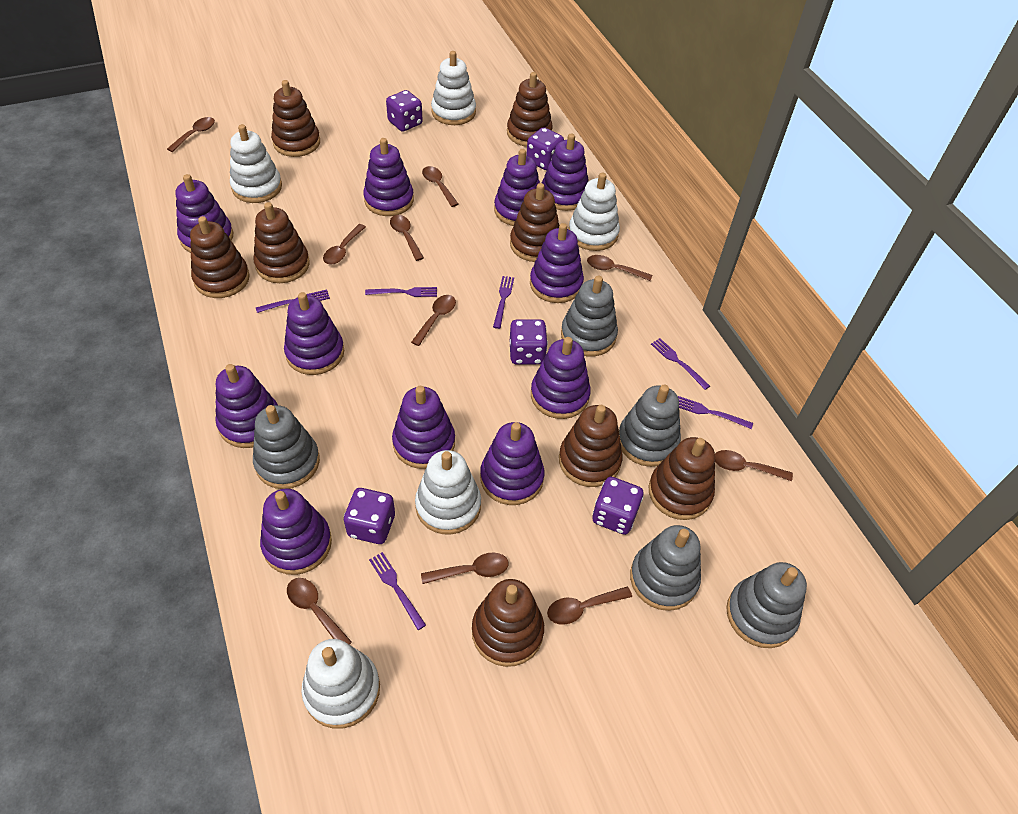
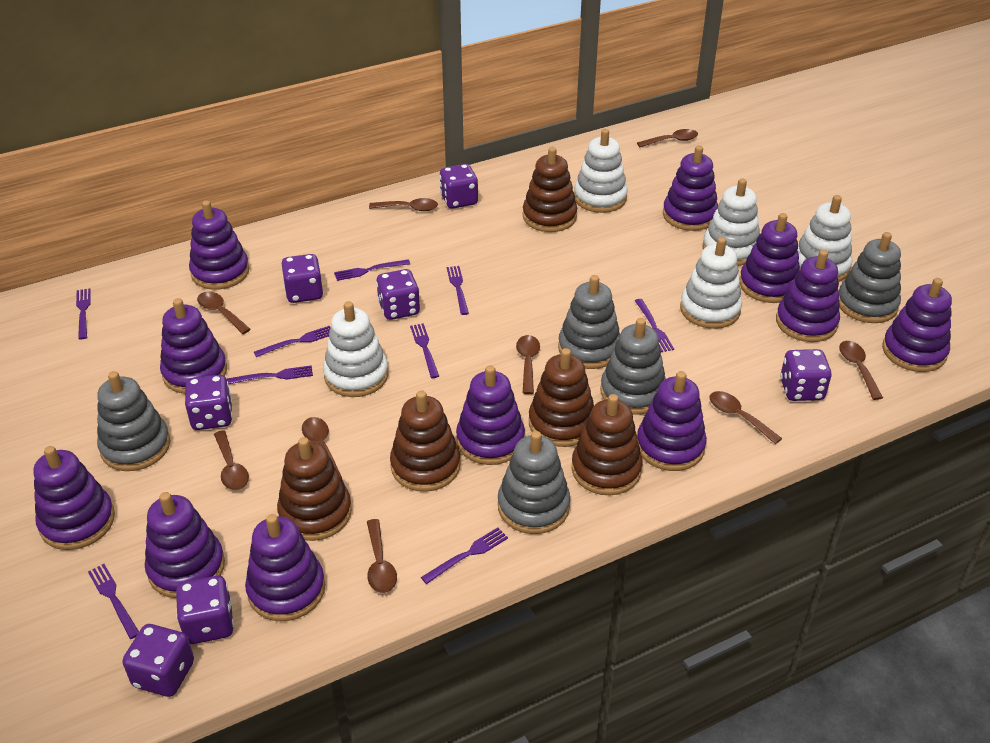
brown spoon: 10 -> 9
brown stacking toy: 8 -> 5
purple dice: 5 -> 7
purple fork: 6 -> 9

